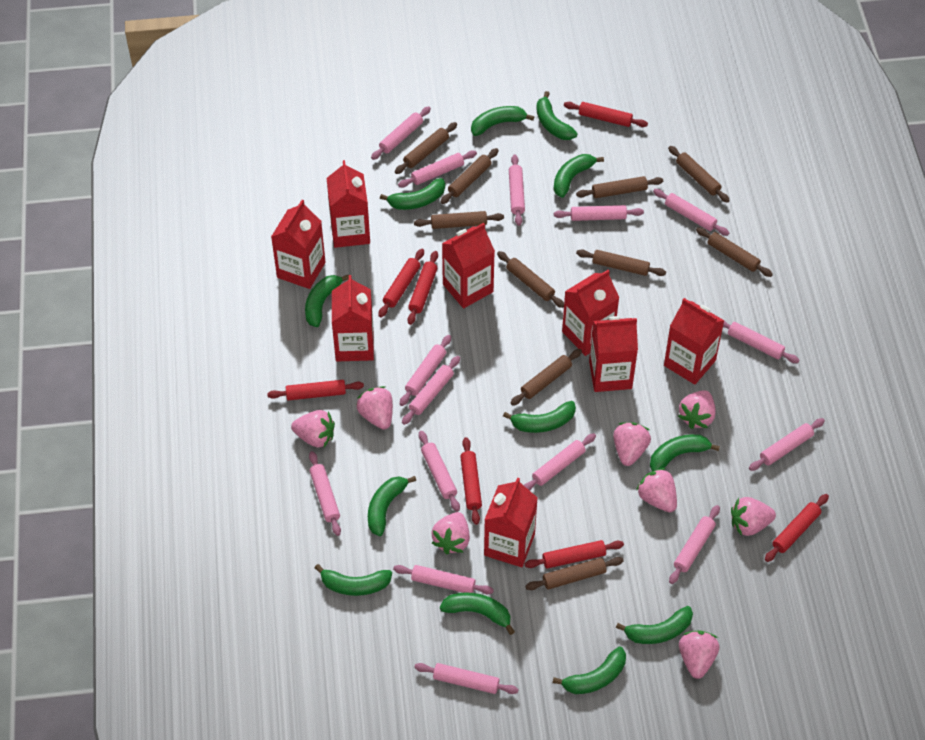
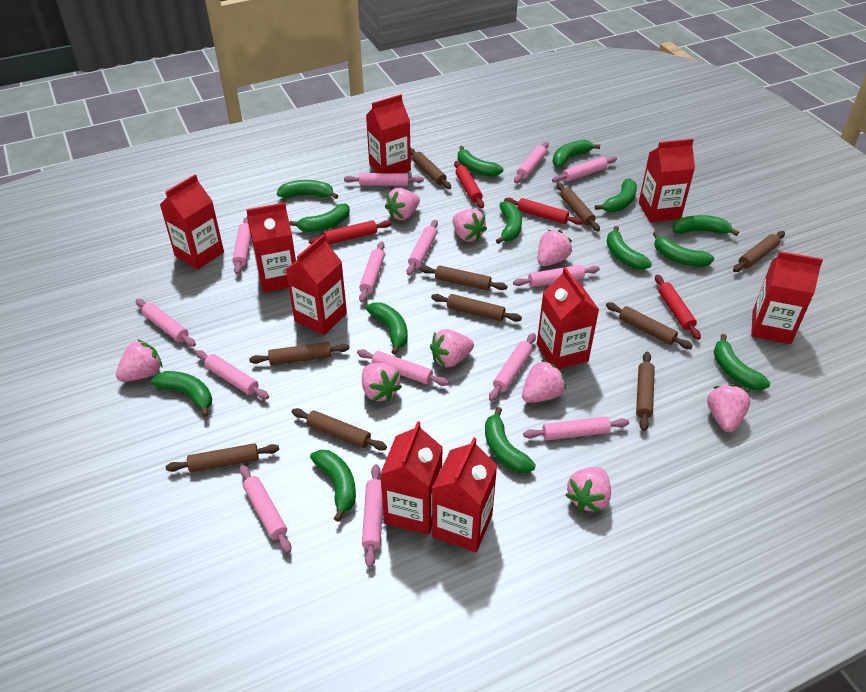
green banana: 12 -> 14
pink rolling pin: 15 -> 14
pink strawberry: 8 -> 9
red carton: 8 -> 9
red rolling pin: 7 -> 4

